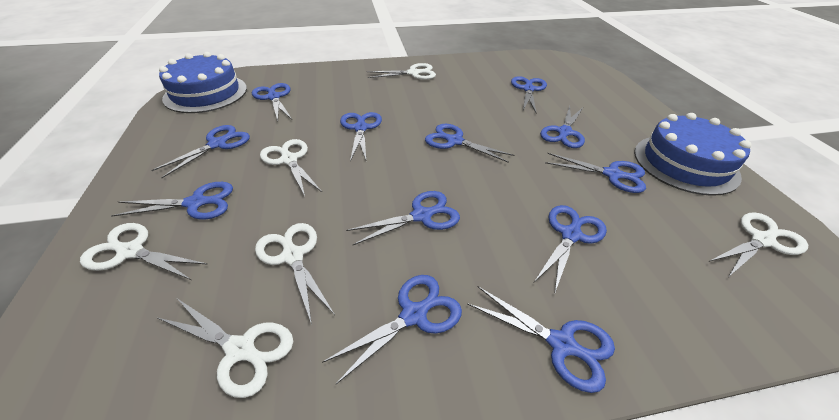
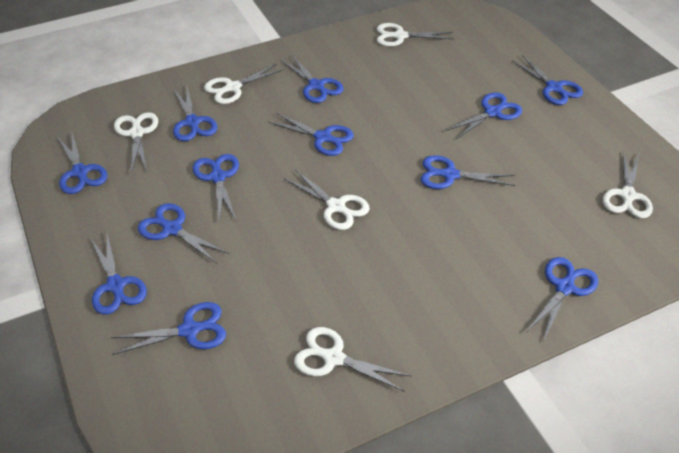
blue cake: 2 -> 0

